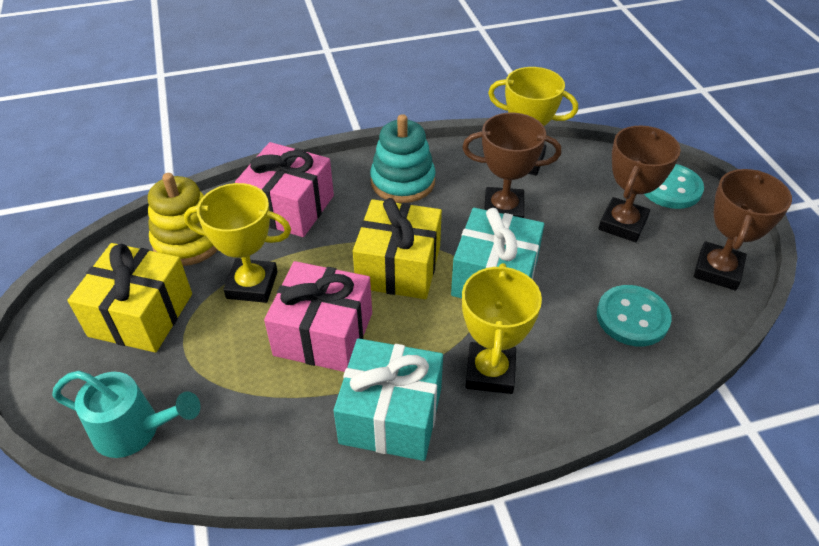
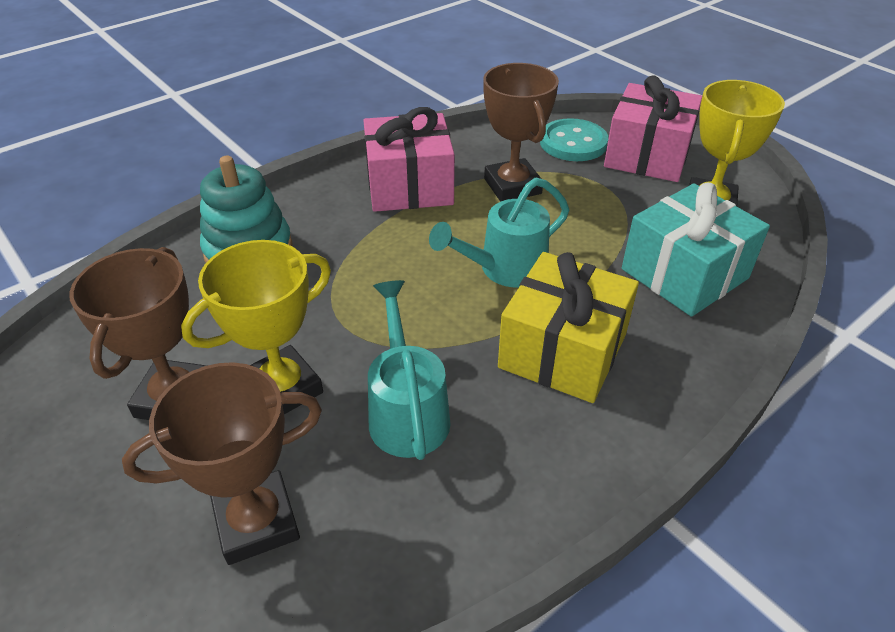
turquoise button: 2 -> 1
turquoise gift: 2 -> 1
turquoise watering can: 1 -> 2
yellow gift: 2 -> 1
yellow stacking toy: 1 -> 0
yellow trophy: 3 -> 2

